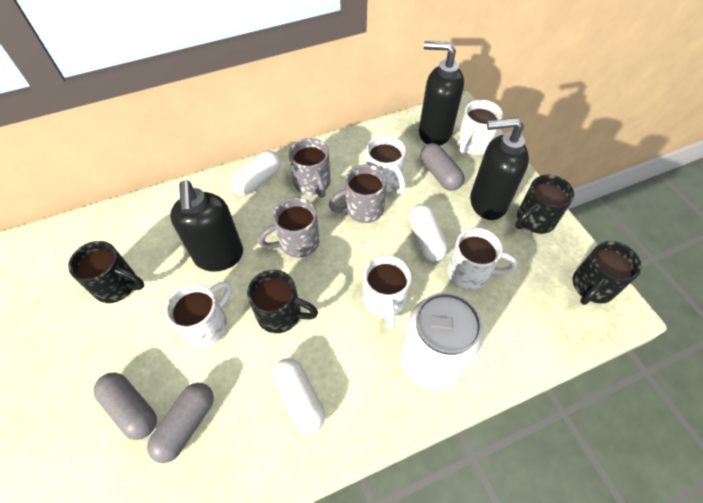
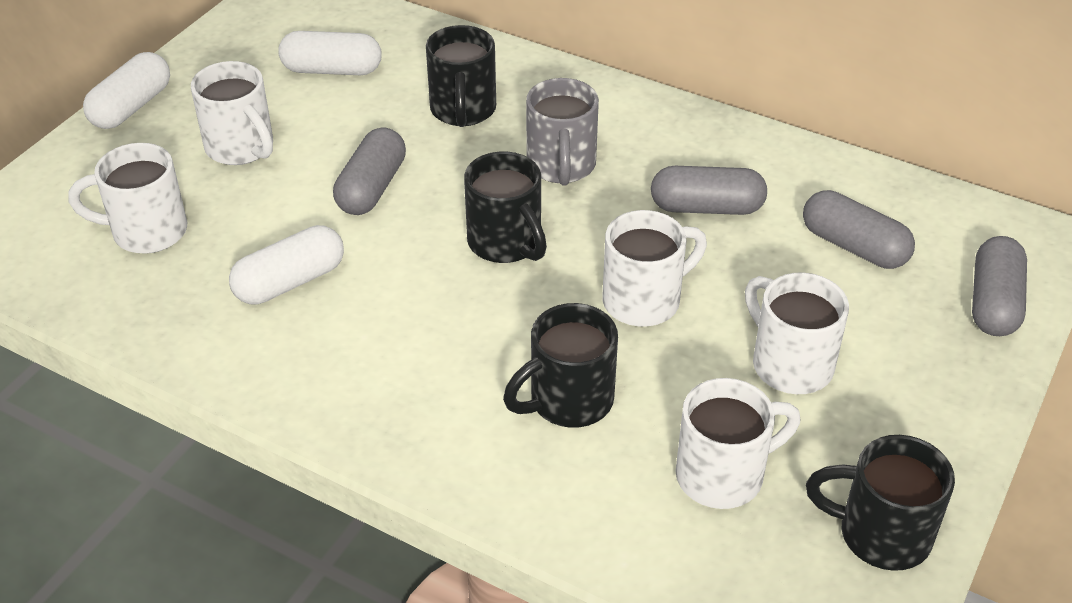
black soap dispenser: 3 -> 0
grey capsule: 3 -> 4
grey mug: 3 -> 1
white can: 1 -> 0

